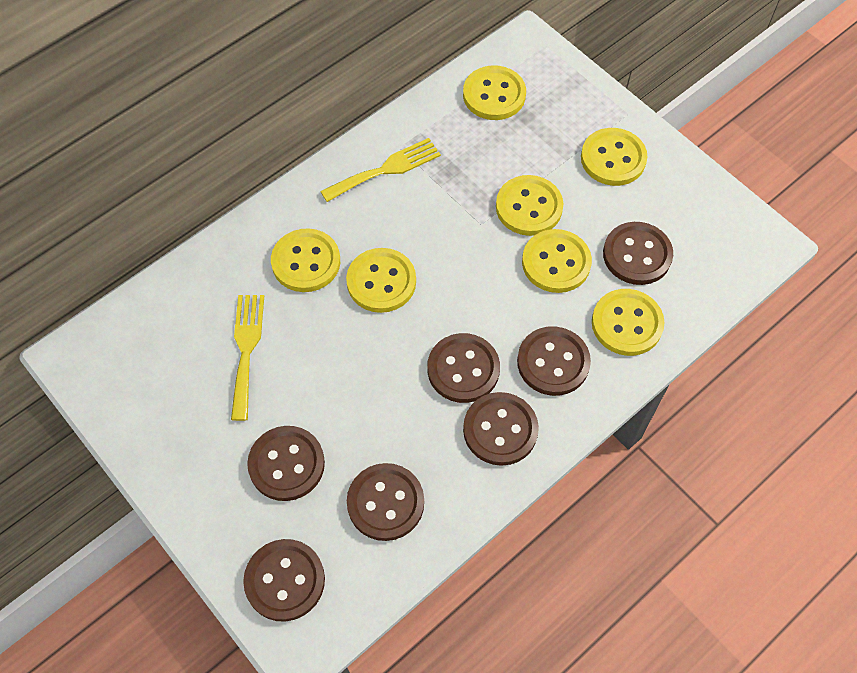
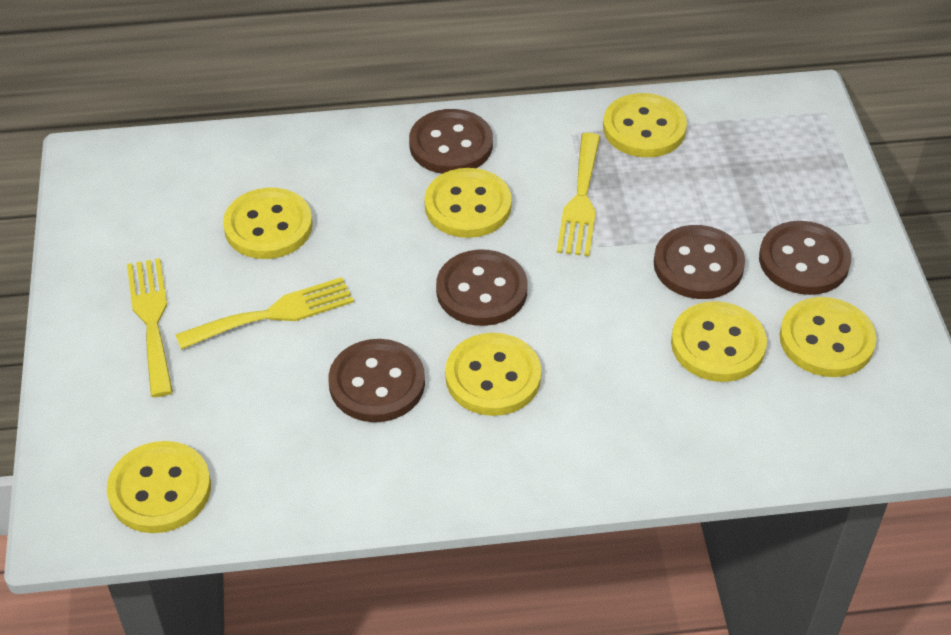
brown button: 7 -> 5
yellow fork: 2 -> 3

